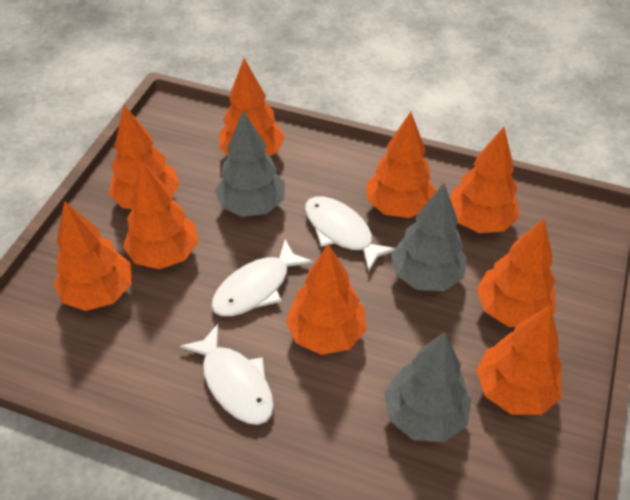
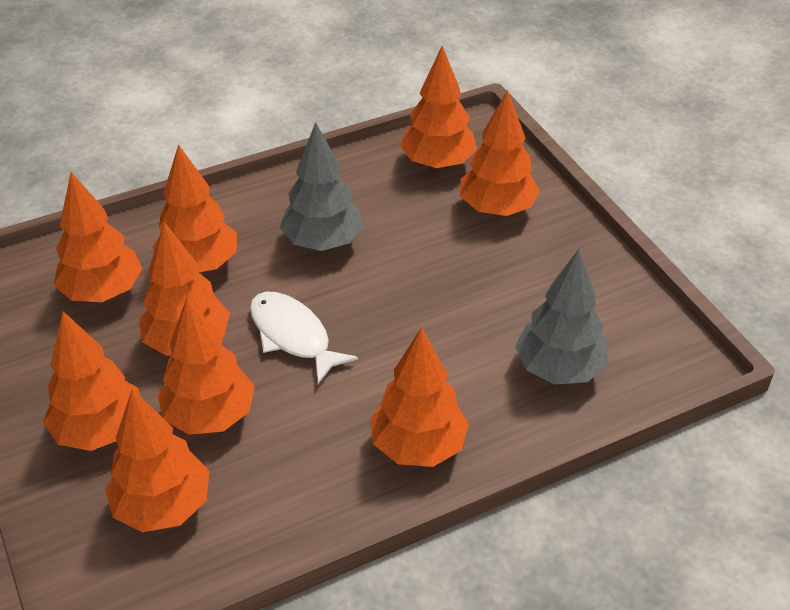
grey tree: 3 -> 2
white fish: 3 -> 1

